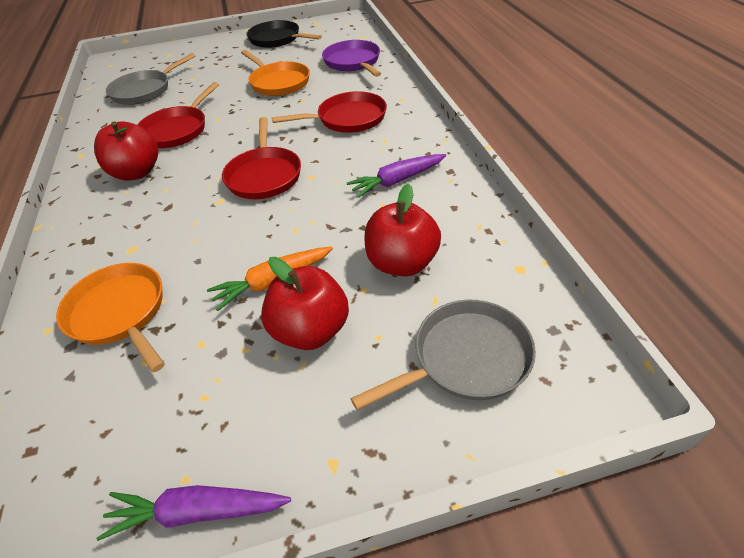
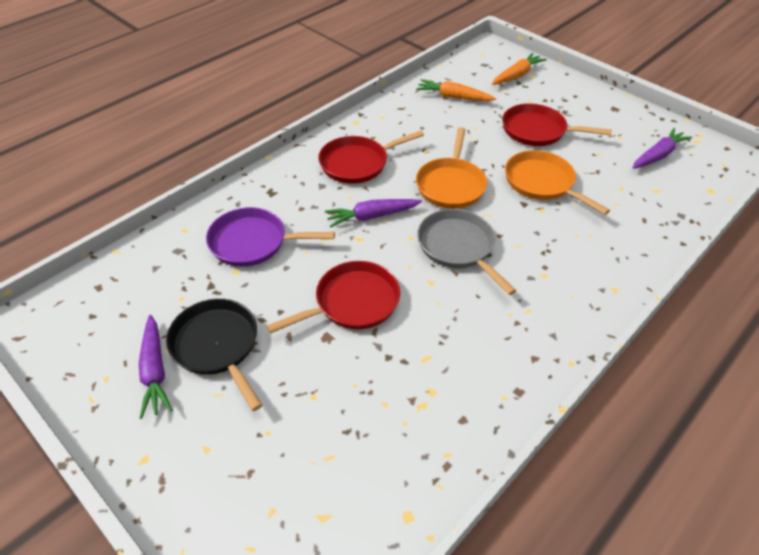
grey pan: 2 -> 1
orange carrot: 1 -> 2
purple carrot: 2 -> 3
red apple: 3 -> 0

